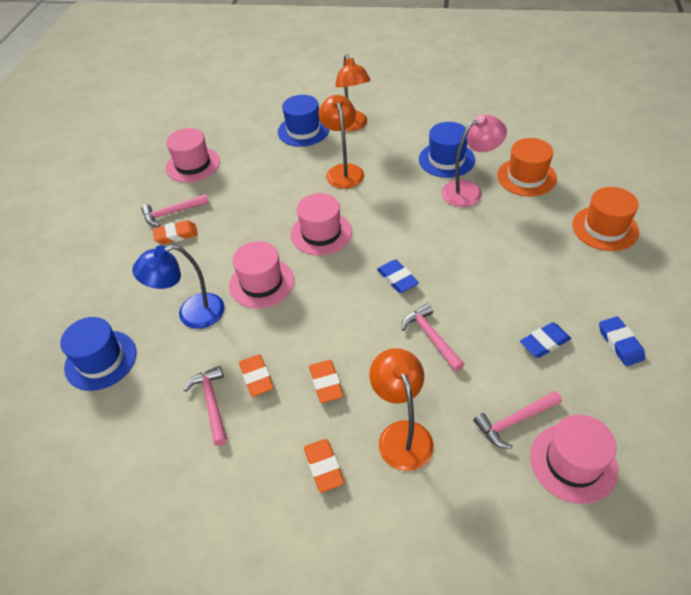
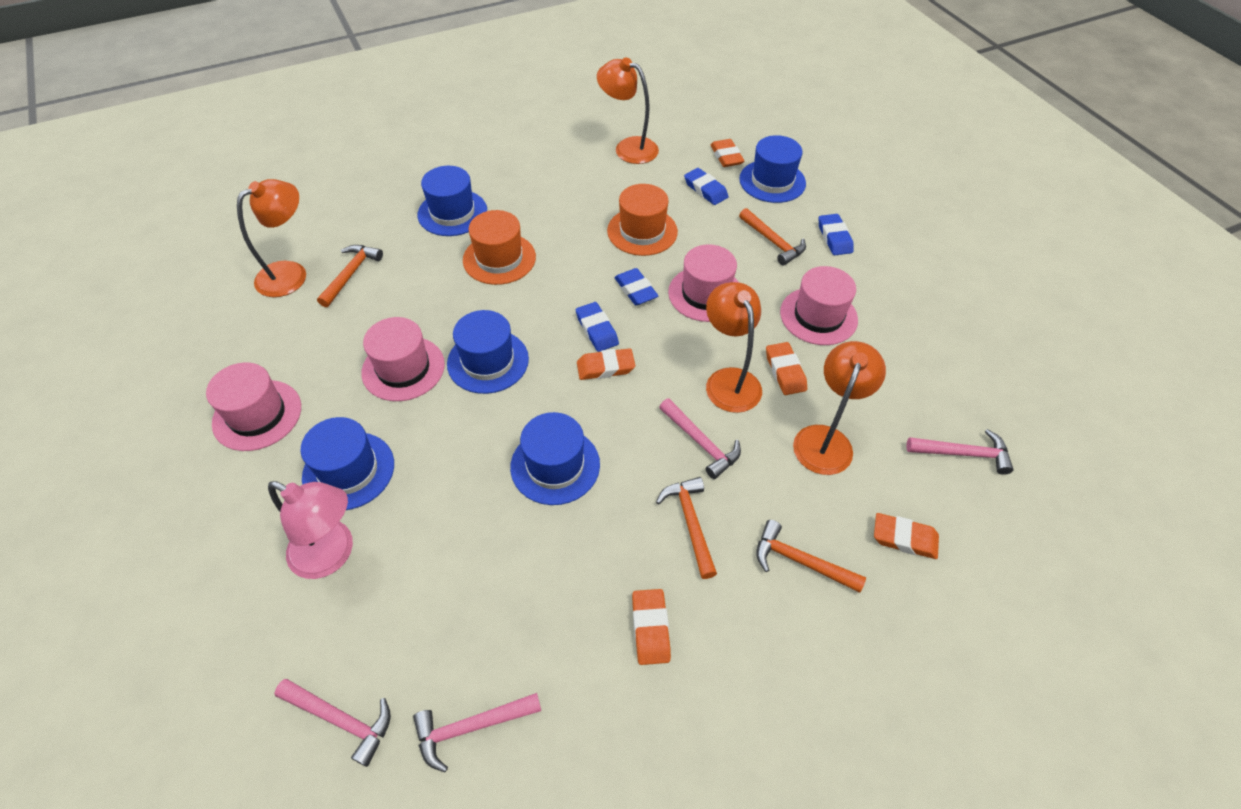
blue eraser: 3 -> 4
blue hat: 3 -> 5
blue lamp: 1 -> 0
orange eraser: 4 -> 5
orange hammer: 0 -> 4
orange lamp: 3 -> 4

